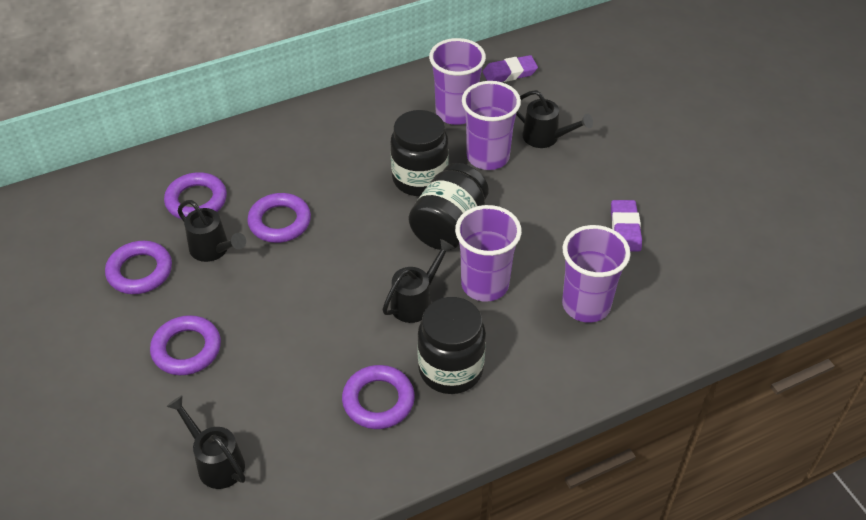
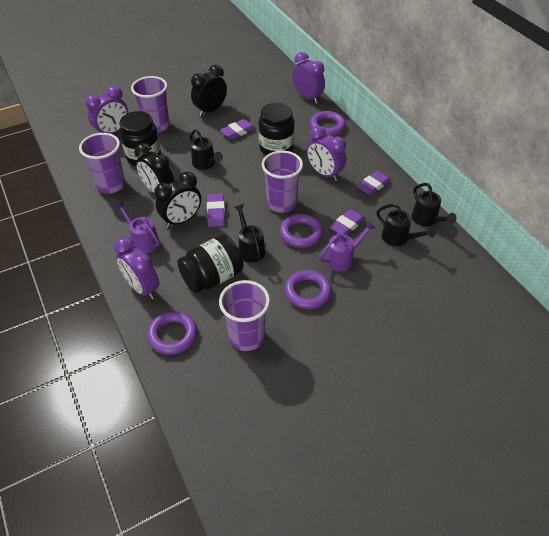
black clock: 0 -> 3
purple clock: 0 -> 4
purple eraser: 2 -> 4
purple ring: 5 -> 4
purple watering can: 0 -> 2

